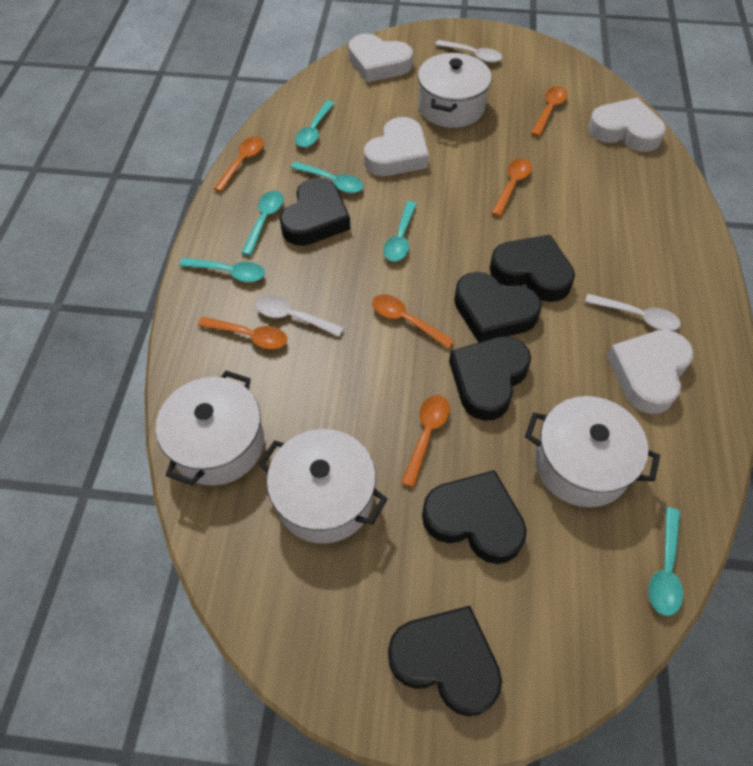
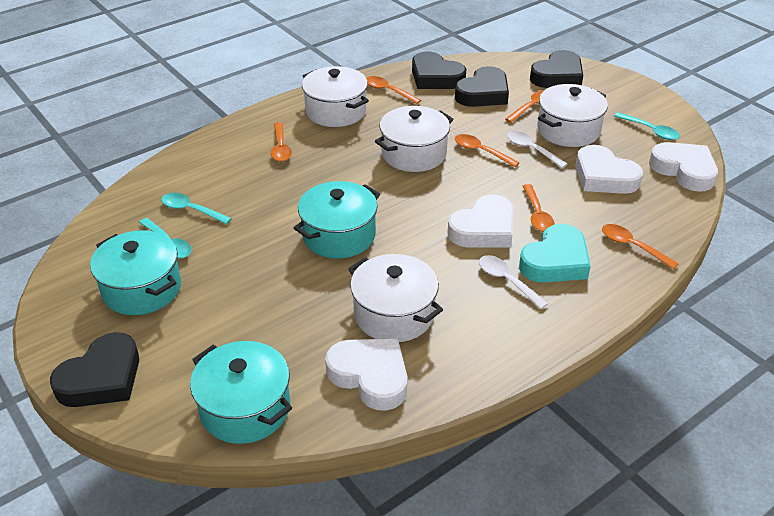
black heart: 6 -> 4
turquoise heart: 0 -> 1
turquoise pot: 0 -> 3
turquoise spoon: 6 -> 3
white spoon: 3 -> 2

